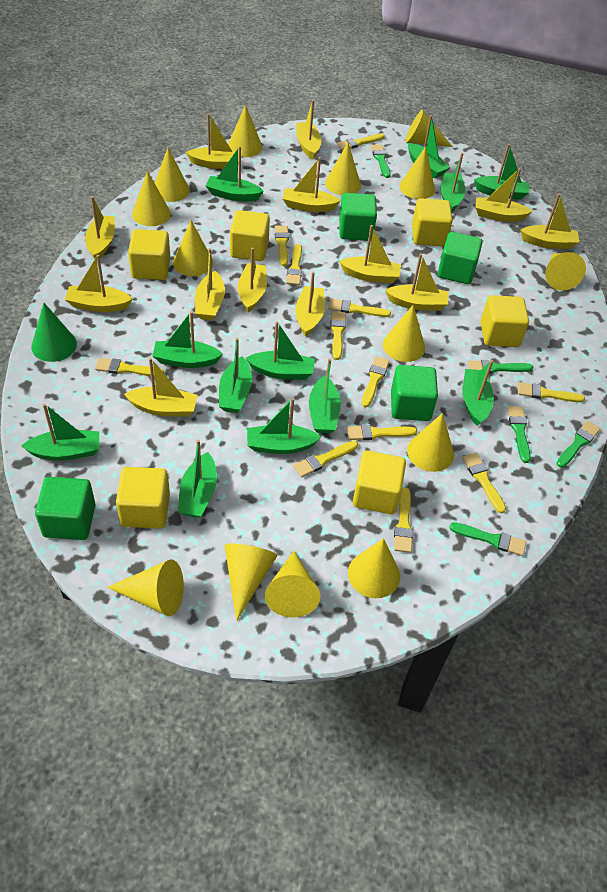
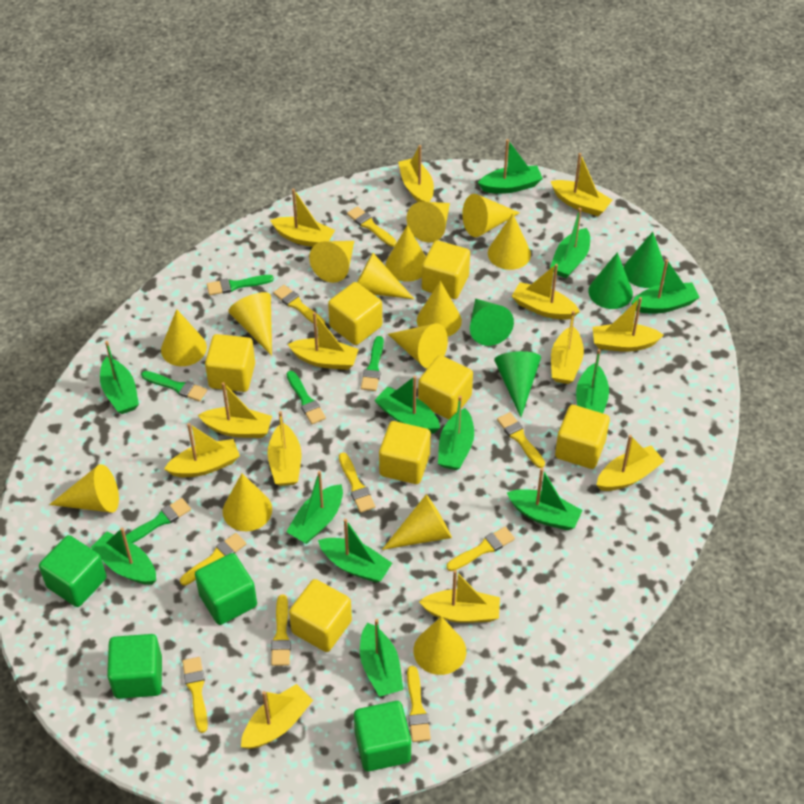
green cone: 1 -> 4
yellow brush: 12 -> 9
yellow cube: 6 -> 7

